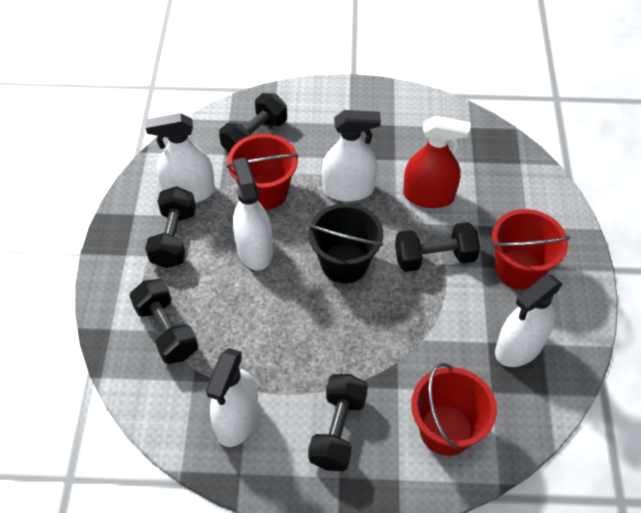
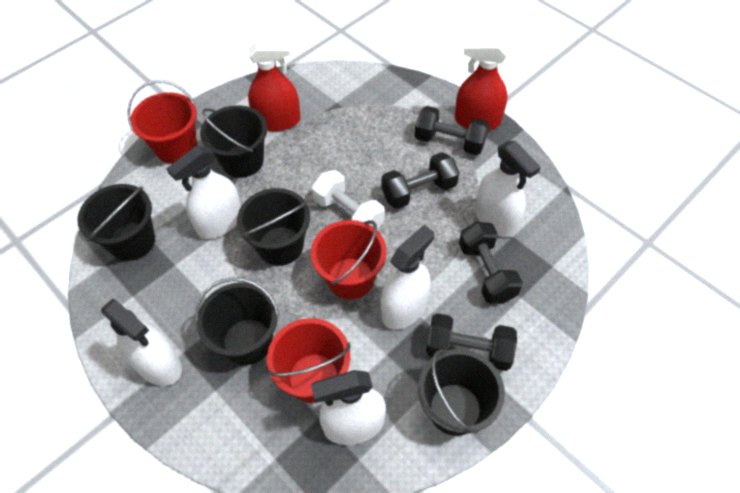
black bucket: 1 -> 5
black dumbbell: 5 -> 4
red spray bottle: 1 -> 2
white dumbbell: 0 -> 1

